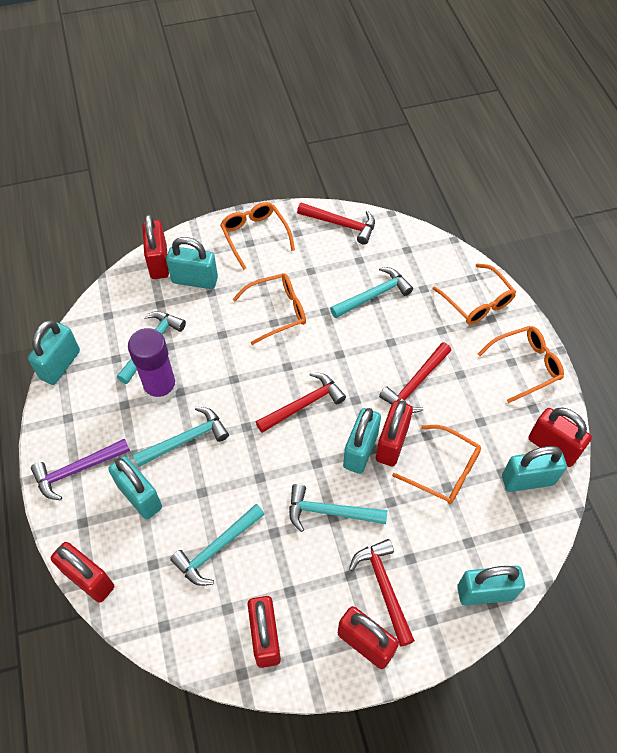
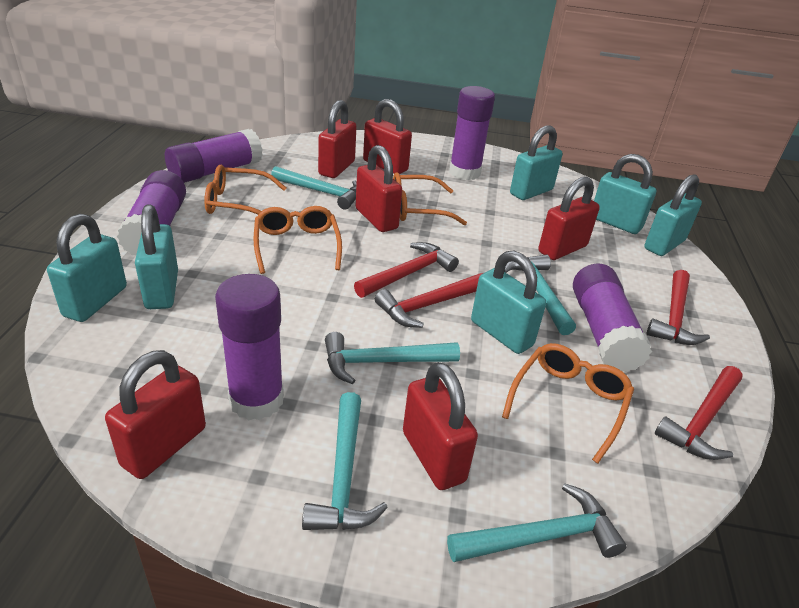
orange glasses: 5 -> 4
purple glue stick: 1 -> 5
purple hammer: 1 -> 0

